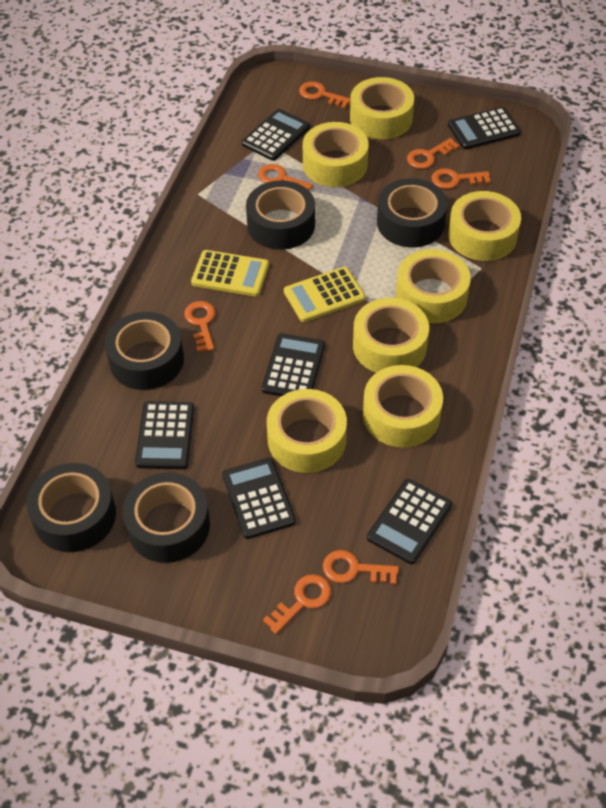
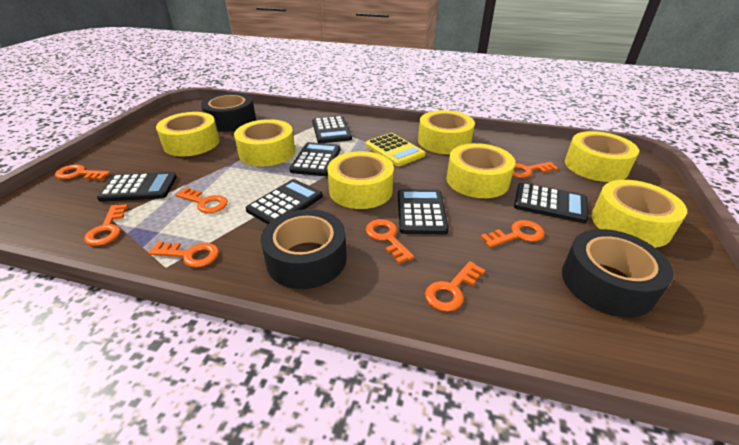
black tape: 5 -> 3
orange key: 7 -> 8
yellow calculator: 2 -> 1

